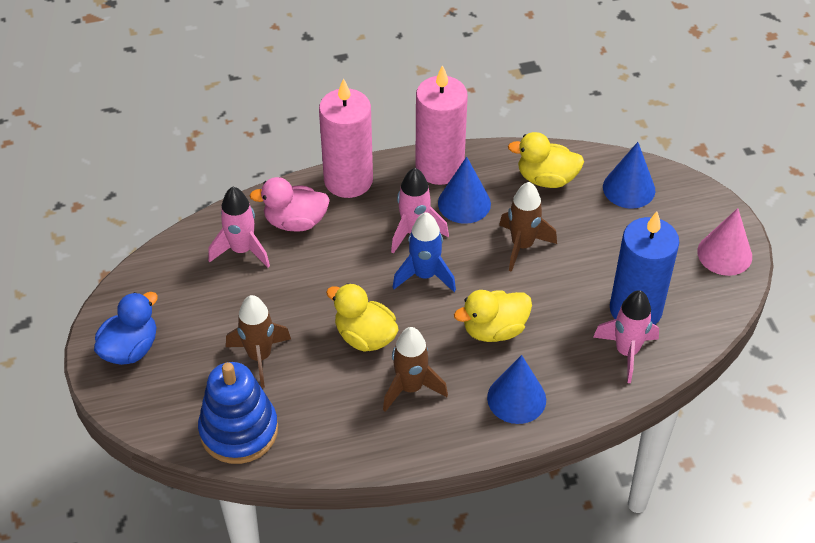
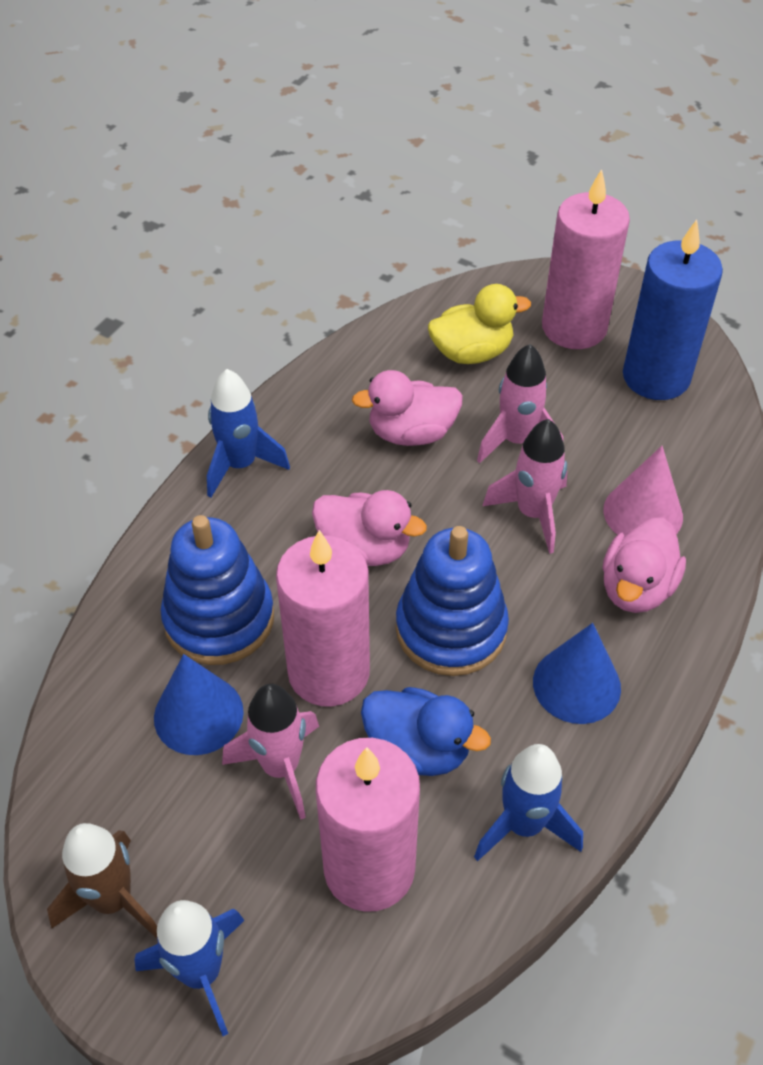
blue cone: 3 -> 2
blue rocket: 1 -> 3
blue stacking toy: 1 -> 2
brown rocket: 3 -> 1
pink candle: 2 -> 3
pink duck: 1 -> 3
yellow duck: 3 -> 1

